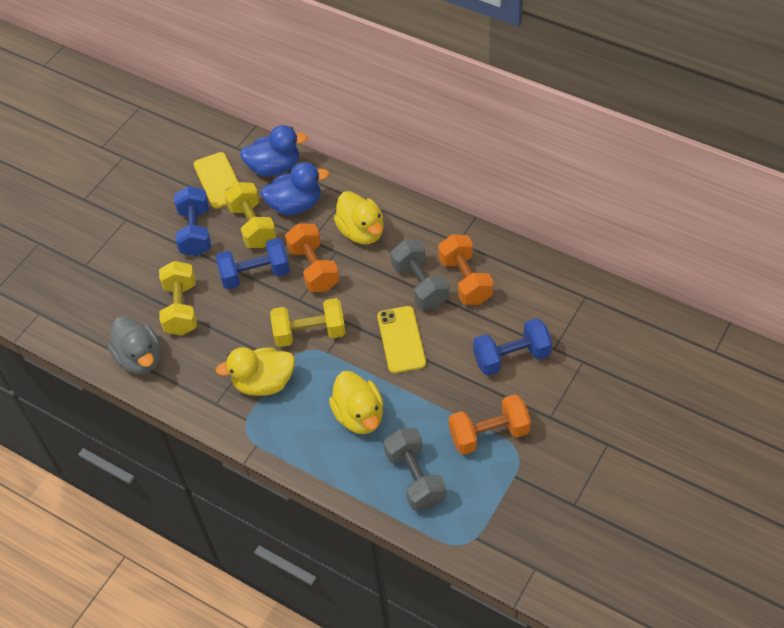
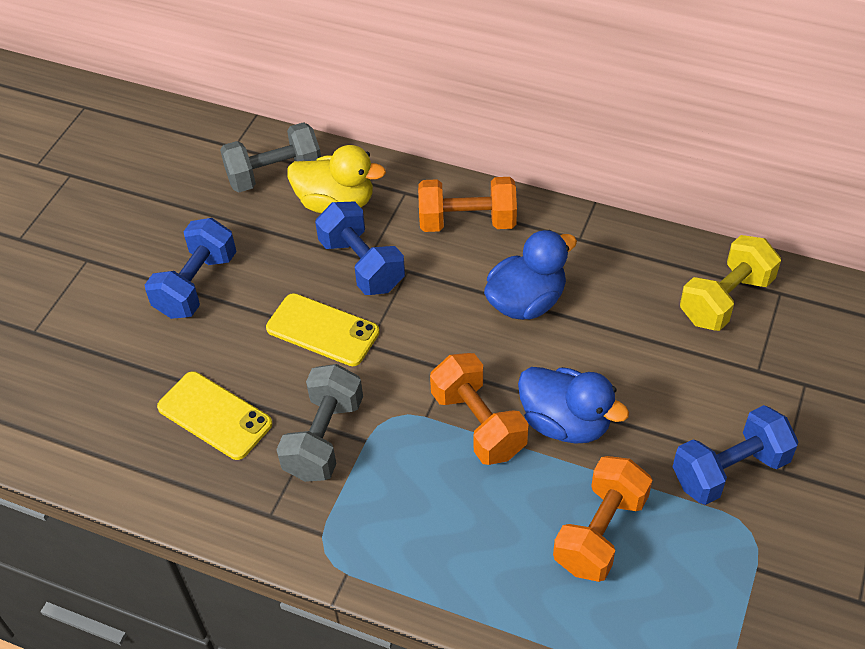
grey duck: 1 -> 0
yellow duck: 3 -> 1
yellow dumbbell: 3 -> 1

